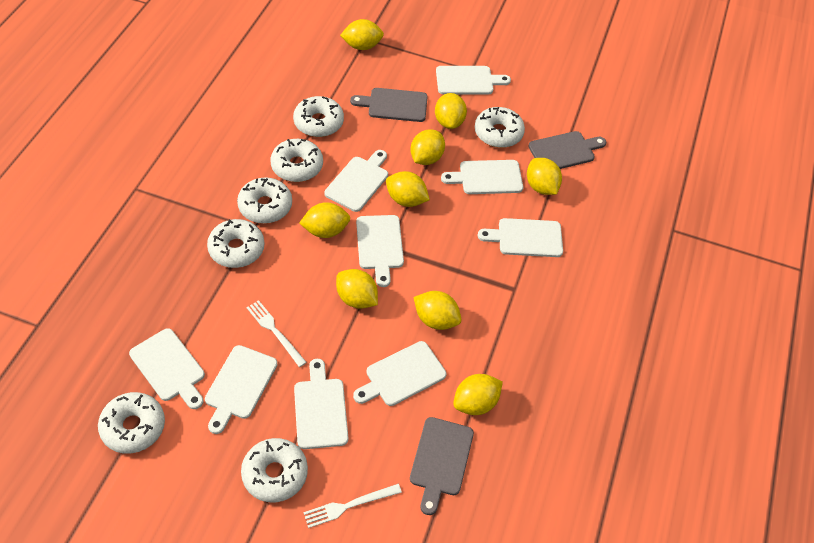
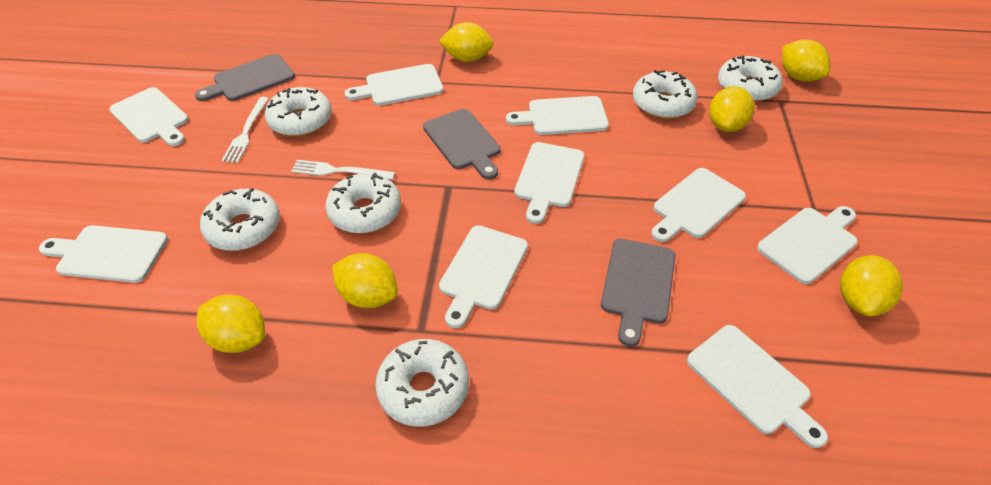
white donut: 7 -> 6
yellow lemon: 9 -> 6

